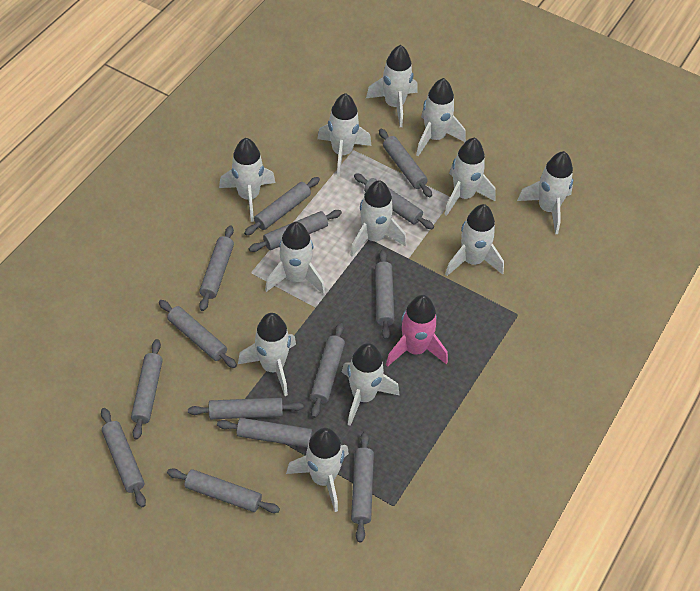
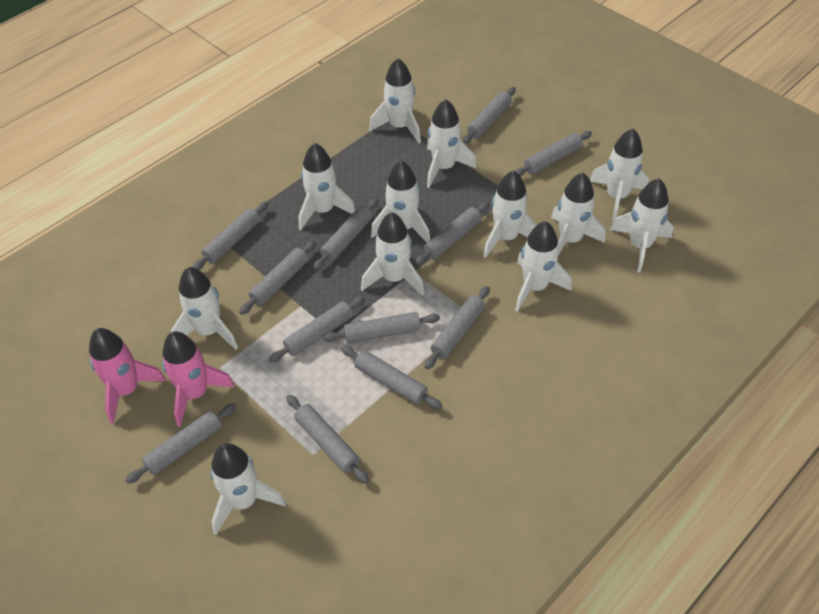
grey rolling pin: 14 -> 12
pink rocket: 1 -> 2

